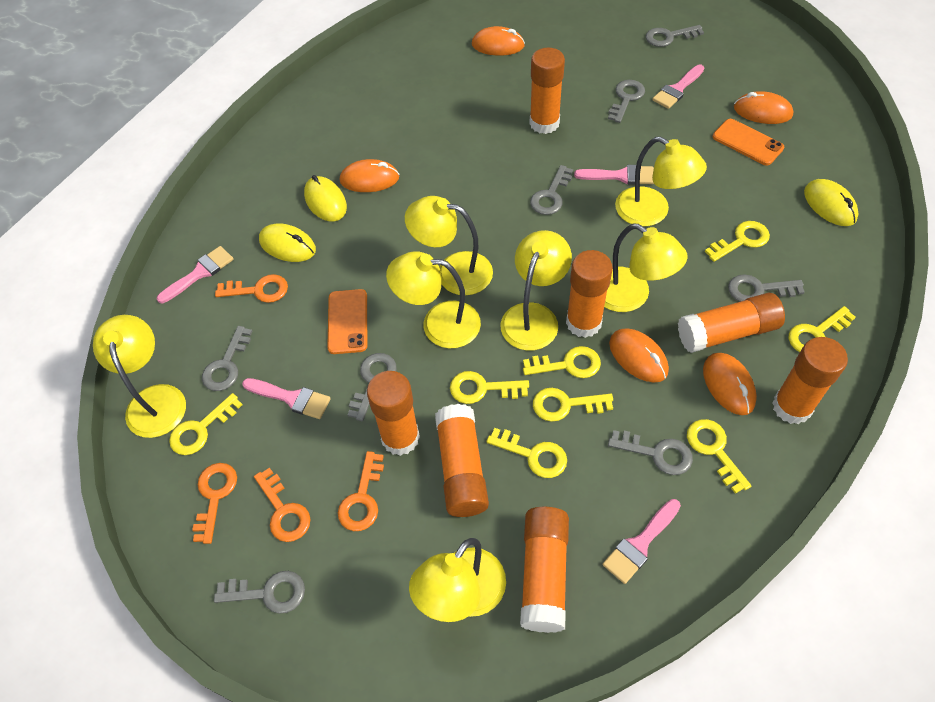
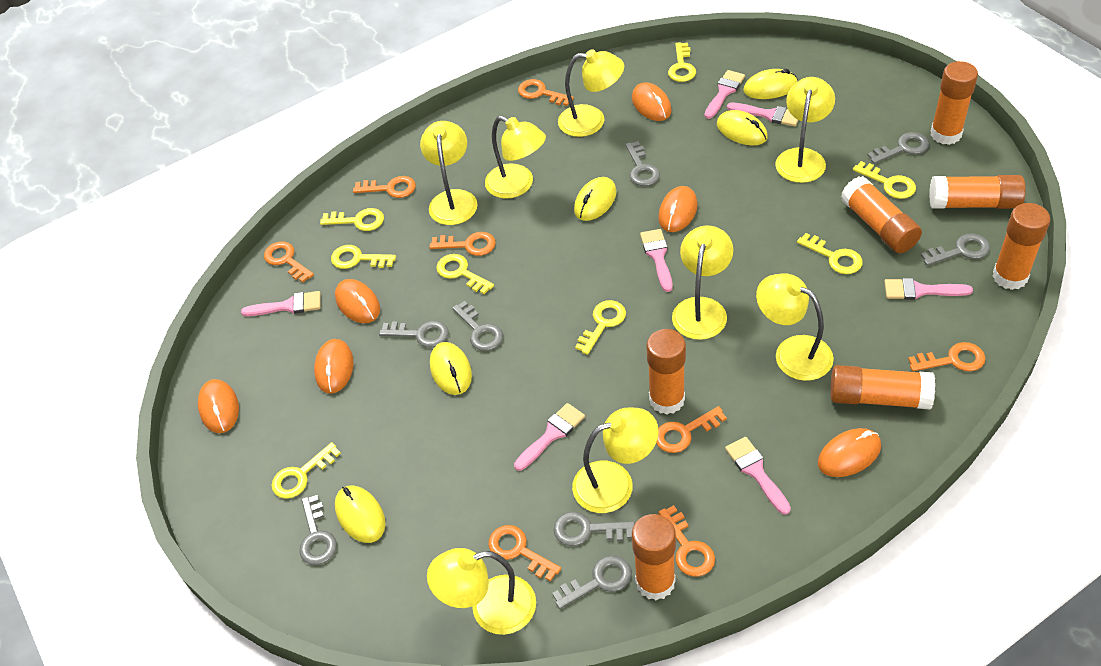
orange key: 4 -> 8
orange mouse: 5 -> 6
orange phone: 2 -> 0
pink brush: 5 -> 7
yellow lamp: 7 -> 8
yellow mouse: 3 -> 5

